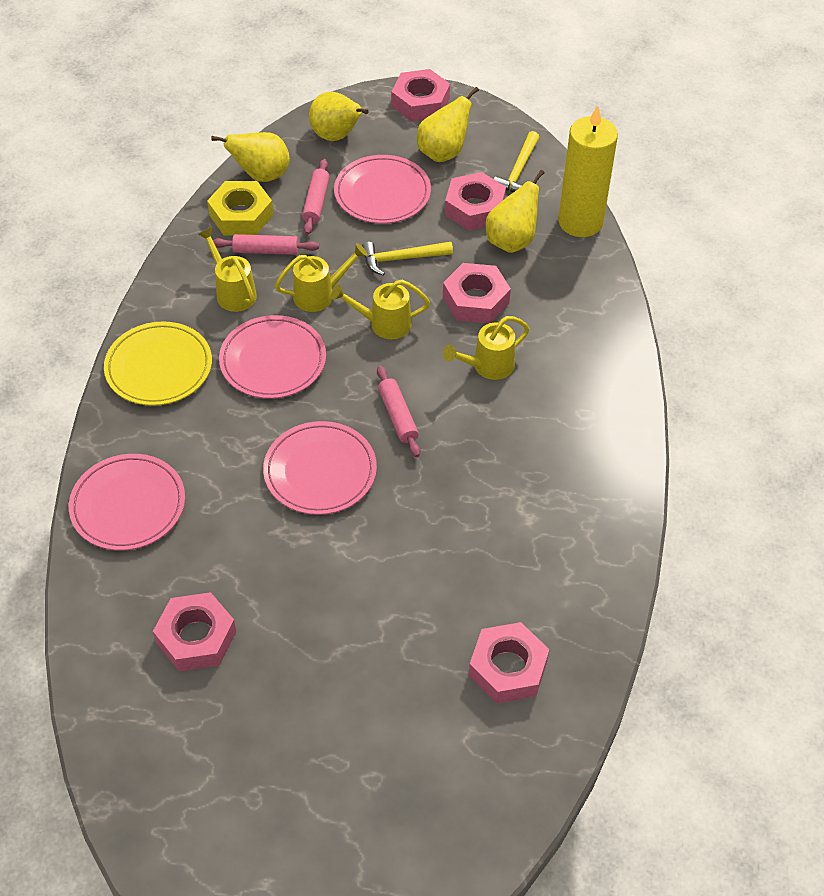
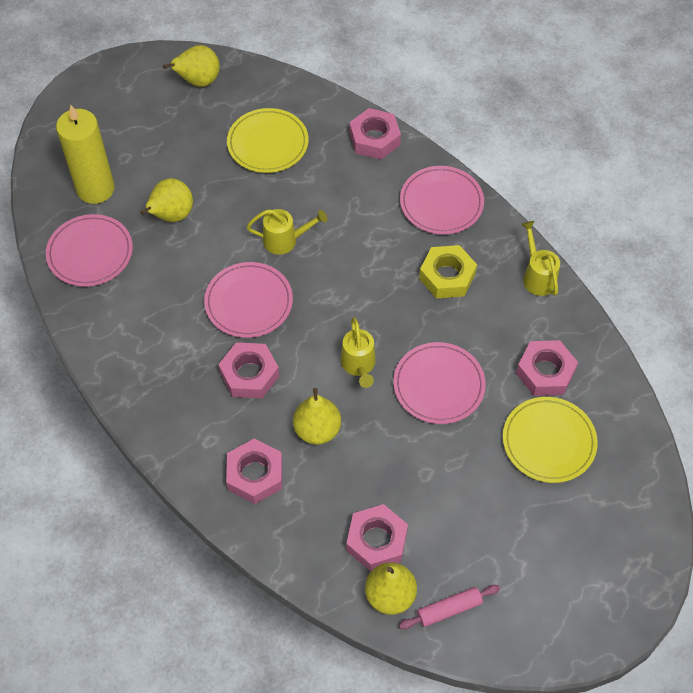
pink rolling pin: 3 -> 1
yellow hammer: 2 -> 0
yellow plate: 1 -> 2
yellow watering can: 4 -> 3

